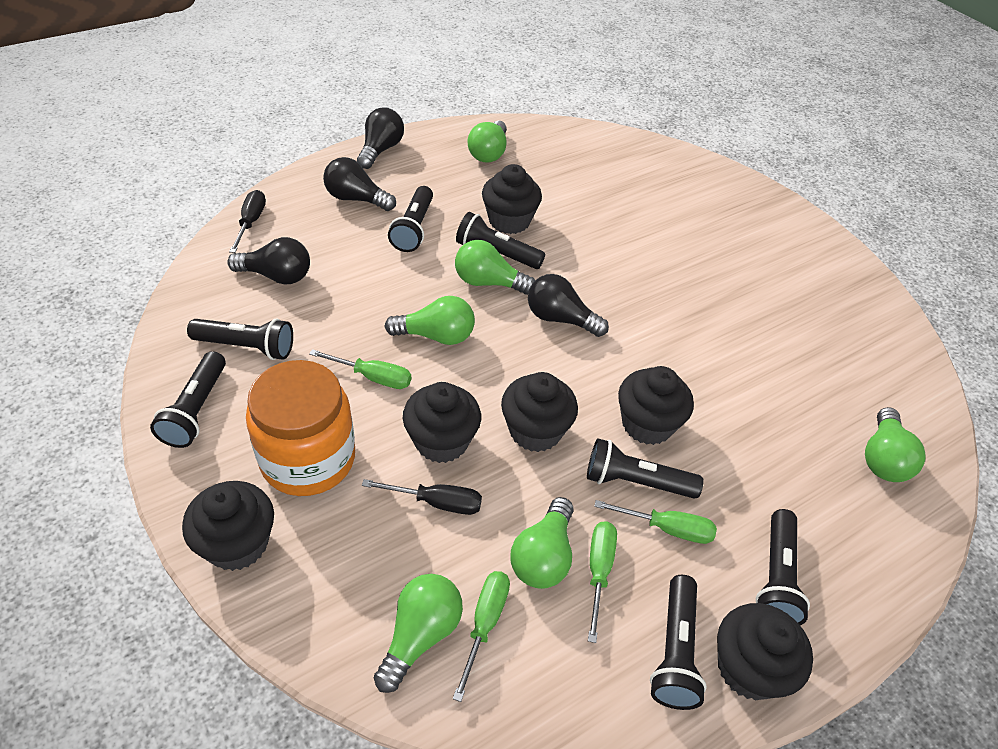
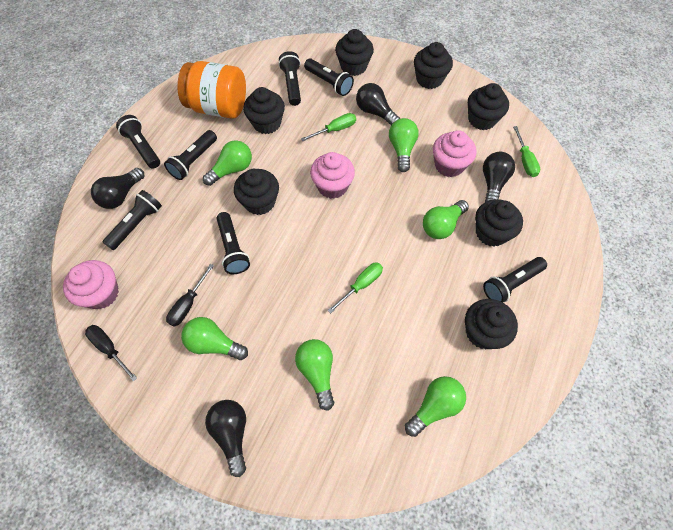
black cupcake: 6 -> 7
green screwdriver: 4 -> 3
pink cupcake: 0 -> 3

